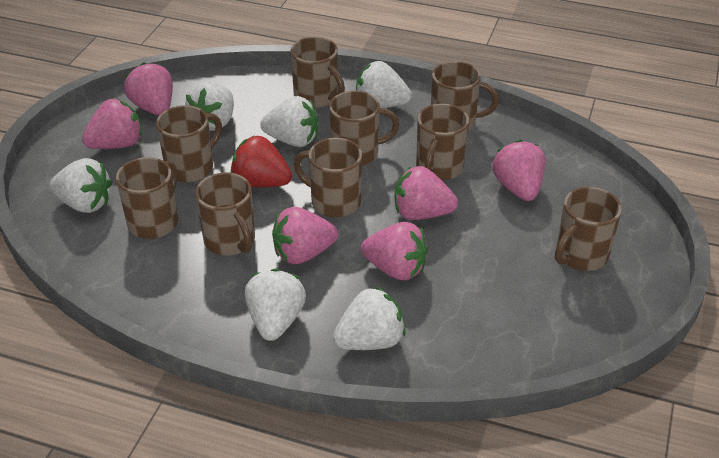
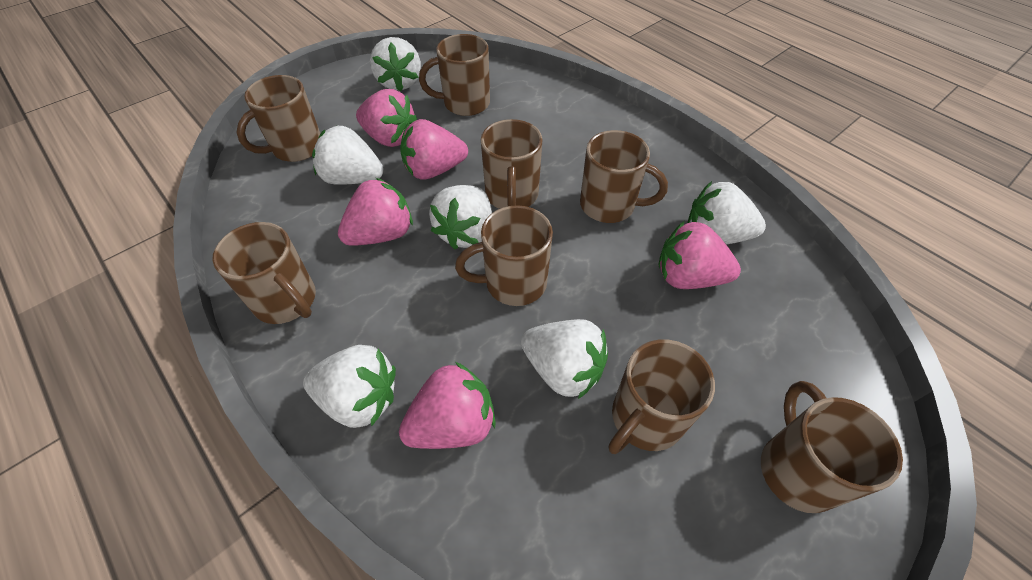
brown mug: 9 -> 8
pink strawberry: 6 -> 5
red strawberry: 1 -> 0

